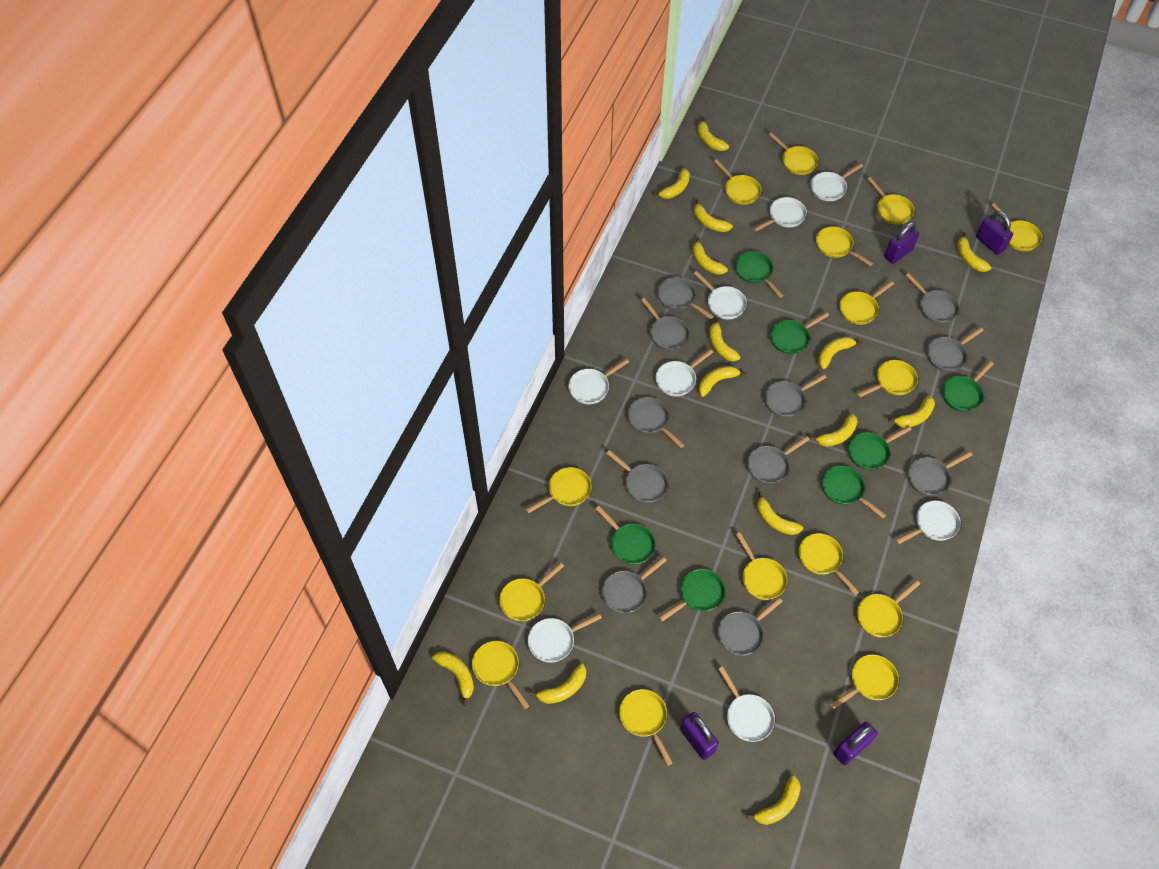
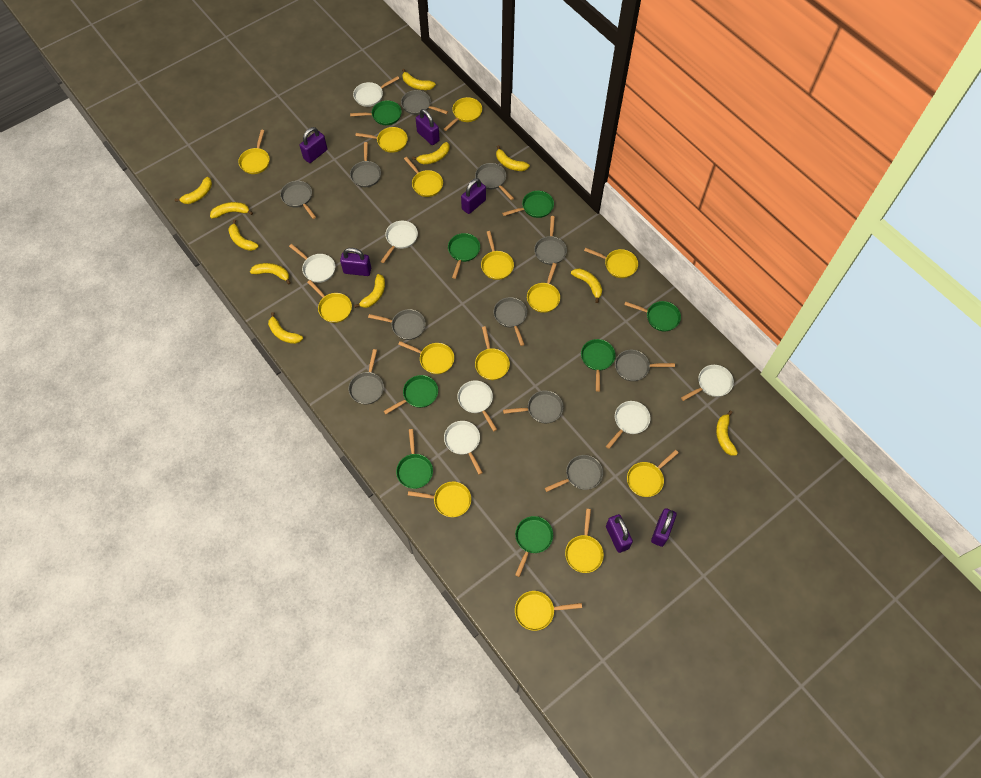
green pan: 7 -> 8
purple padlock: 4 -> 6
white pan: 8 -> 7
yellow banana: 14 -> 11
yellow pan: 15 -> 14

